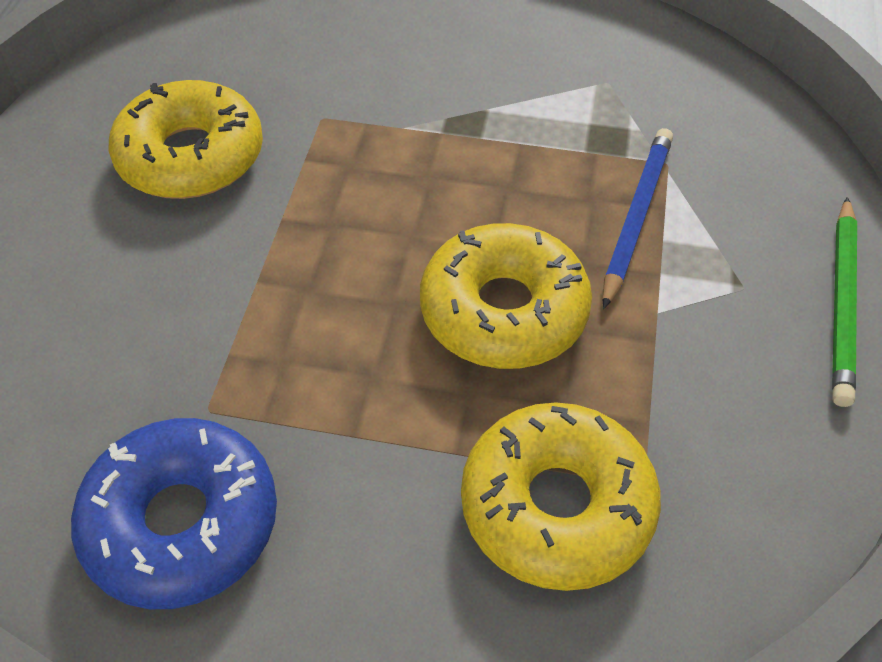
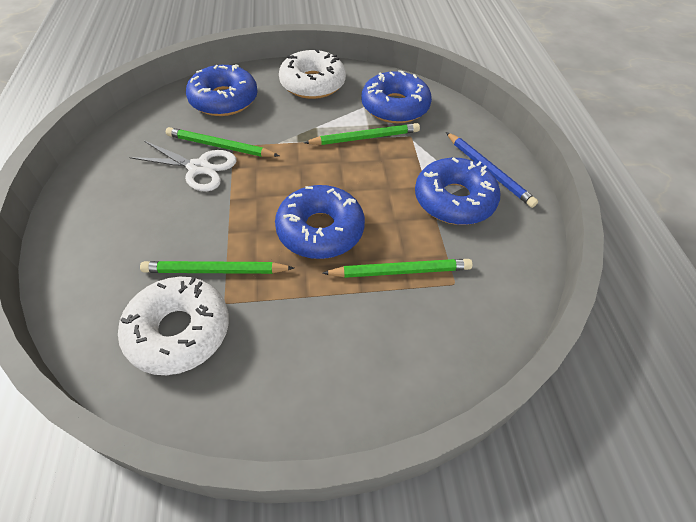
blue donut: 1 -> 4
green pencil: 1 -> 4
white donut: 0 -> 2
white scissors: 0 -> 1
yellow donut: 3 -> 0

